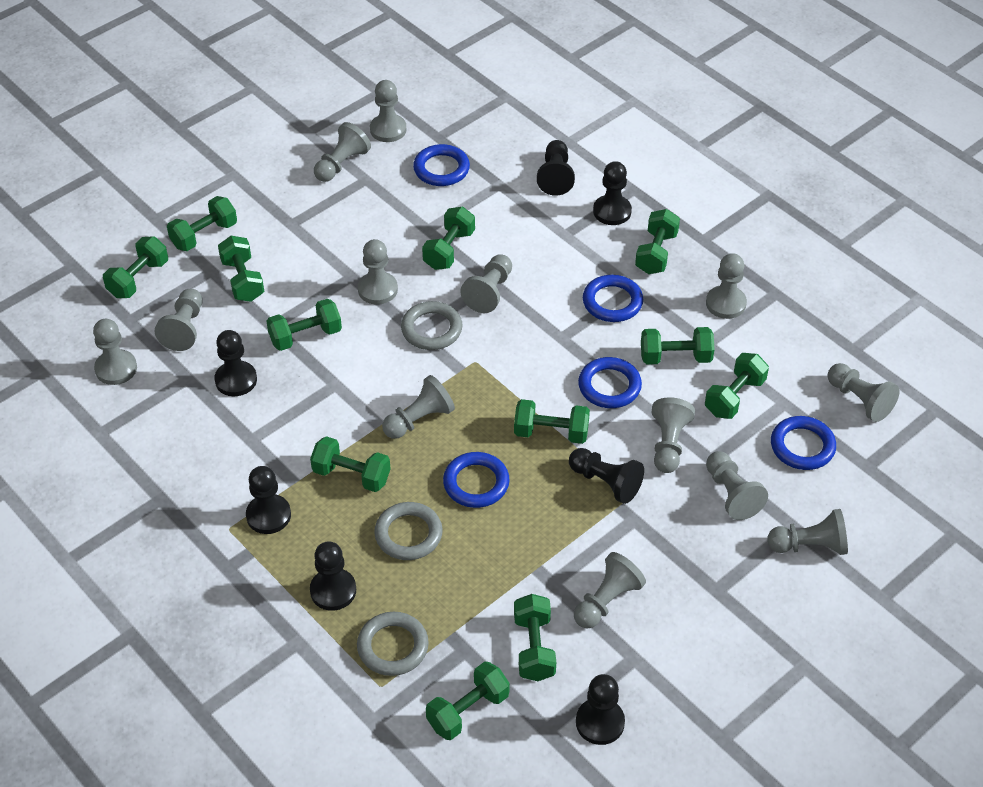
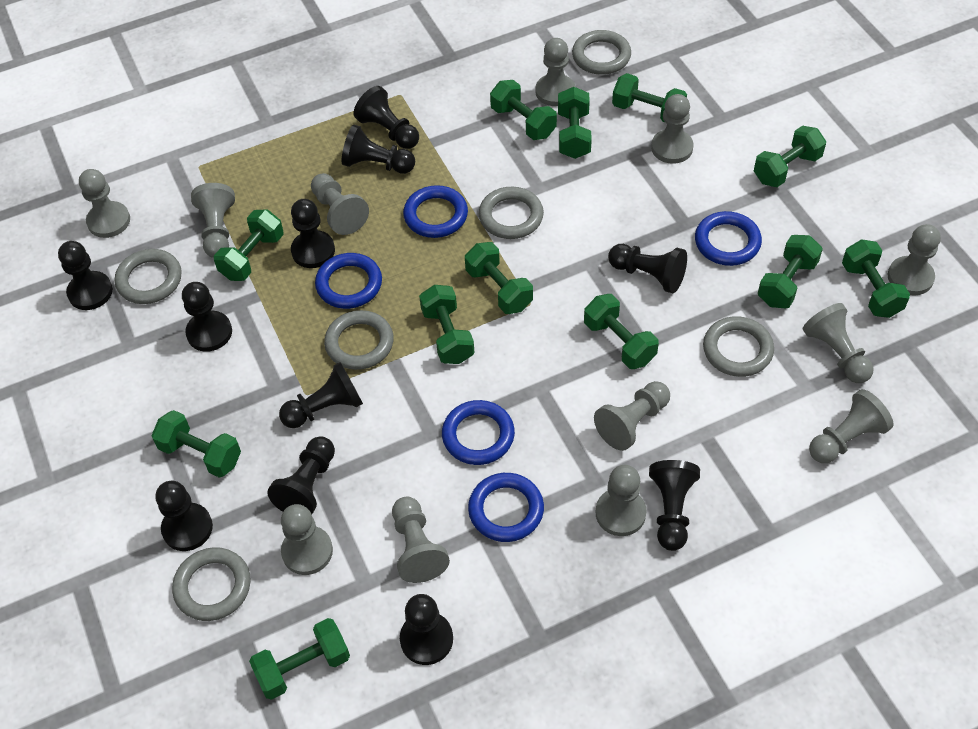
black pawn: 7 -> 11
grey pawn: 13 -> 12
grey ring: 3 -> 6

